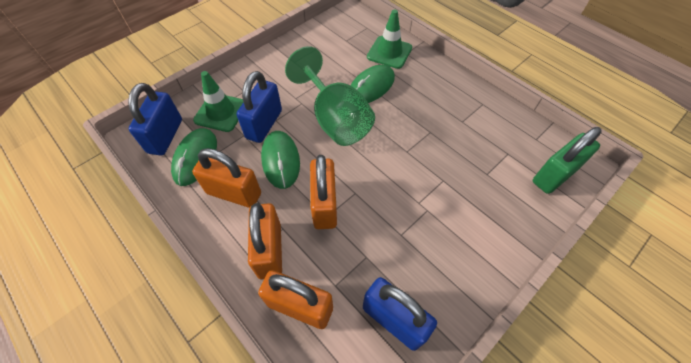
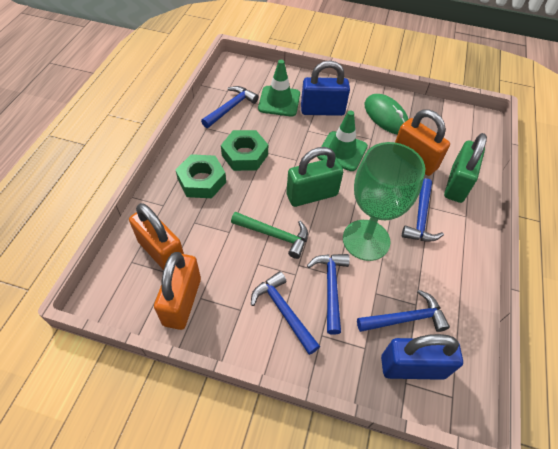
blue hammer: 0 -> 5
blue padlock: 3 -> 2
green hammer: 0 -> 1
green mouse: 3 -> 1
green nut: 0 -> 2
green padlock: 1 -> 2
orange padlock: 4 -> 3

